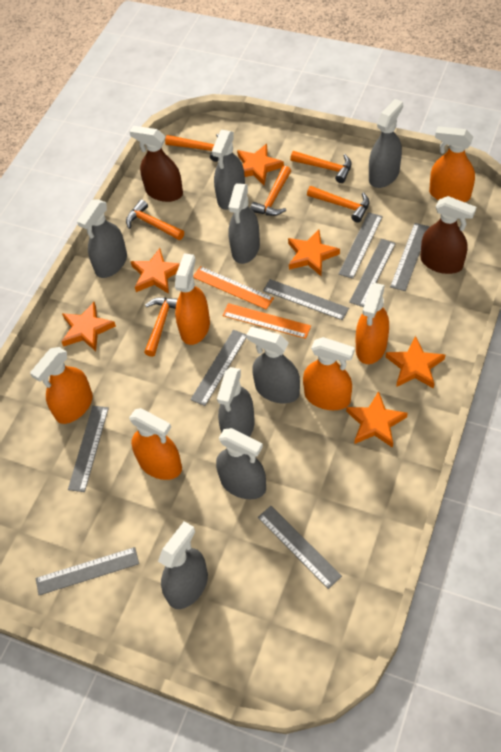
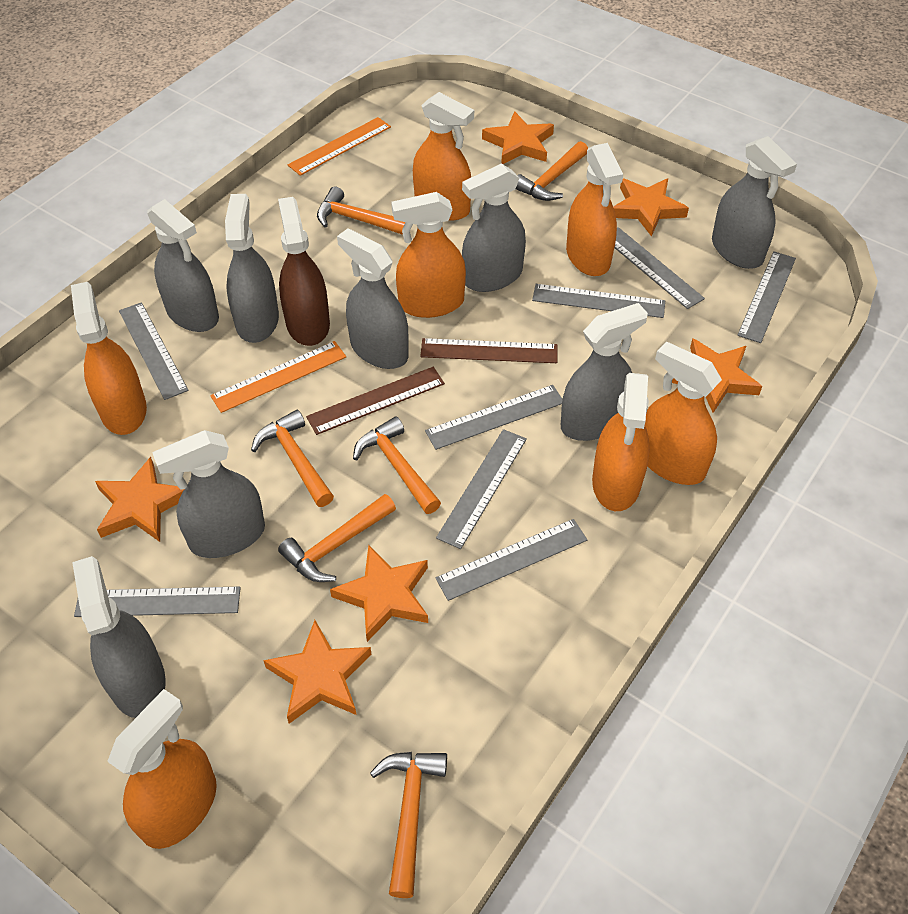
brown ruler: 0 -> 2
brown spray bottle: 2 -> 1
orange spray bottle: 6 -> 7

